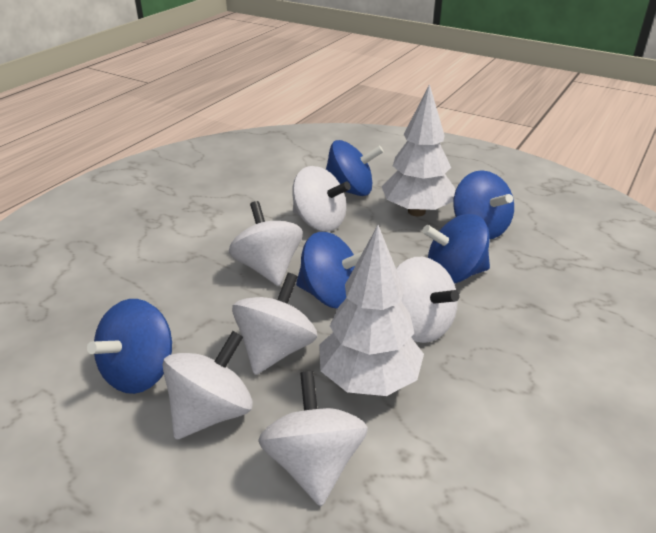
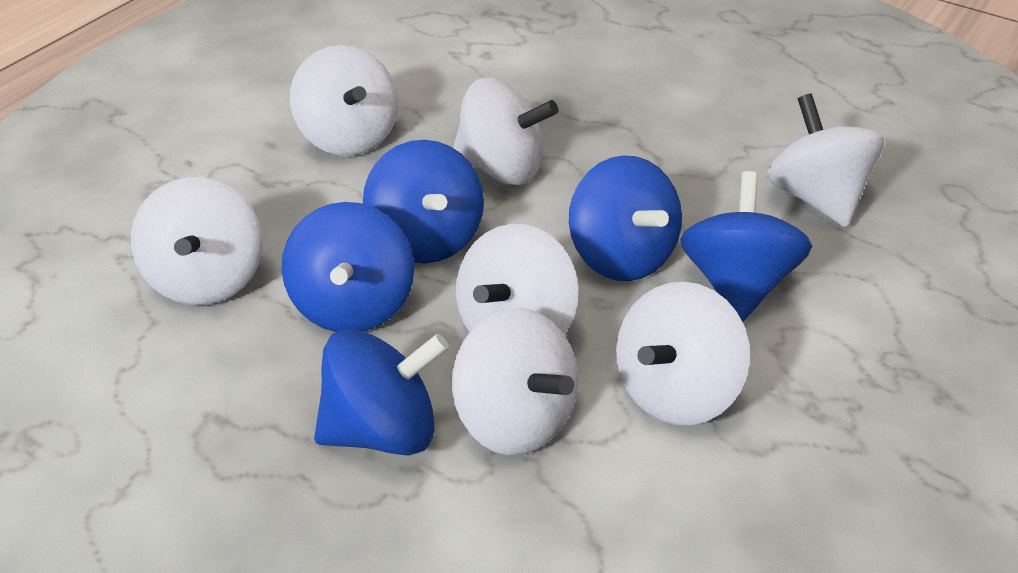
white spinning top: 6 -> 7
white tree: 2 -> 0

